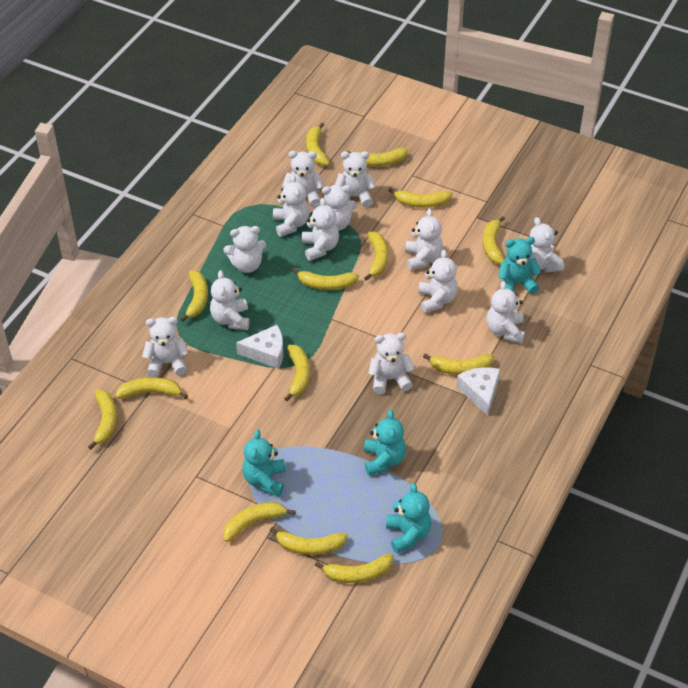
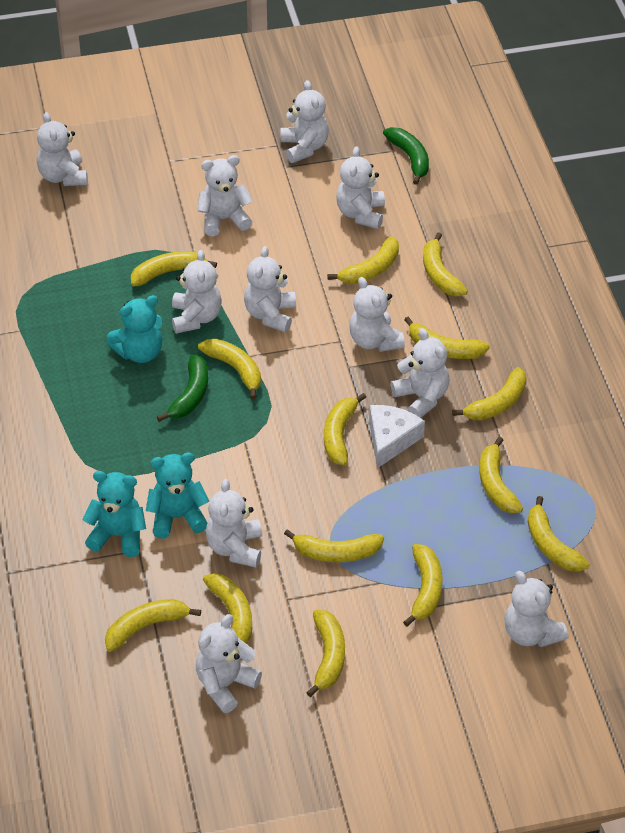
green banana: 0 -> 2
turquoise teddy bear: 4 -> 3
white cheese: 2 -> 1
white teddy bear: 13 -> 11

